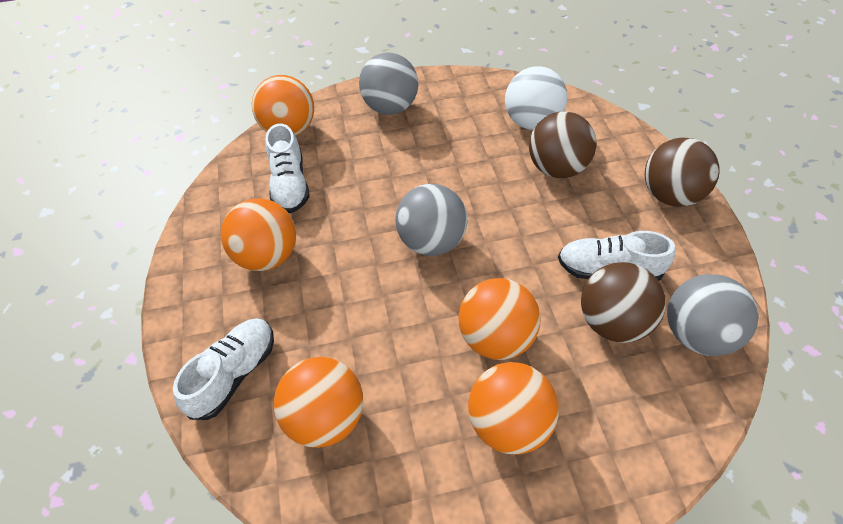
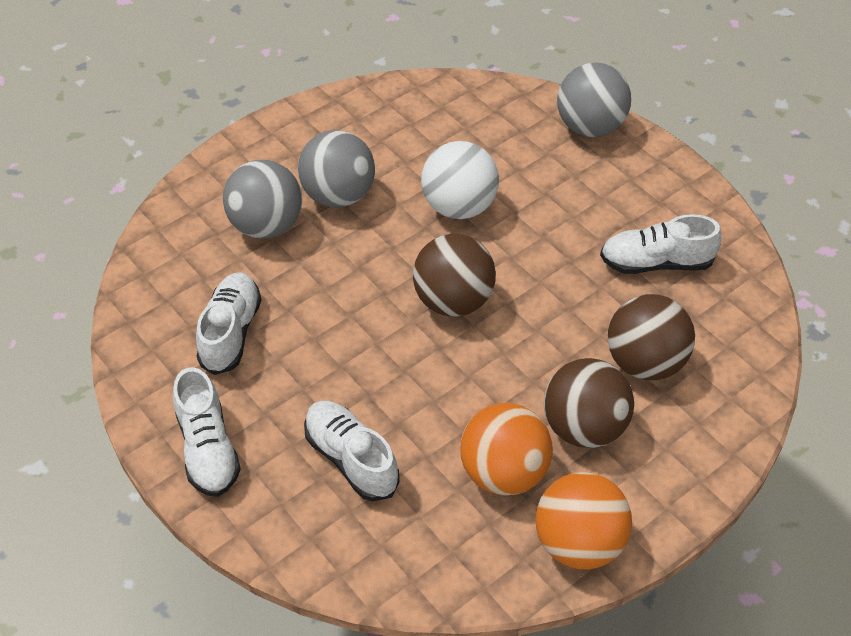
orange ball: 5 -> 2
white shoe: 3 -> 4

